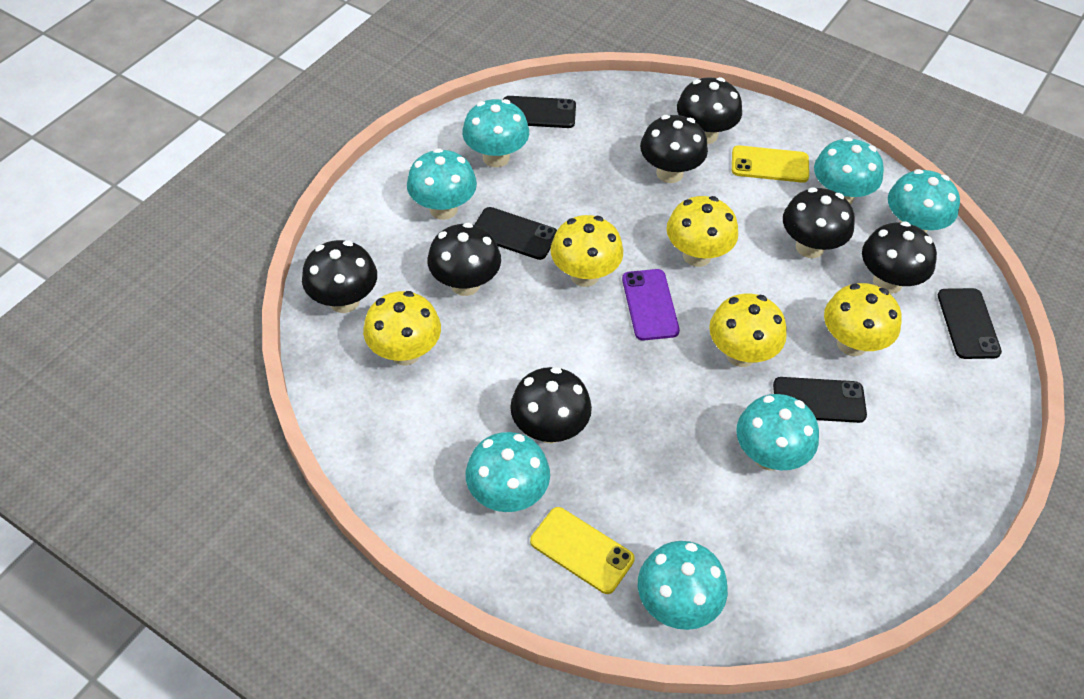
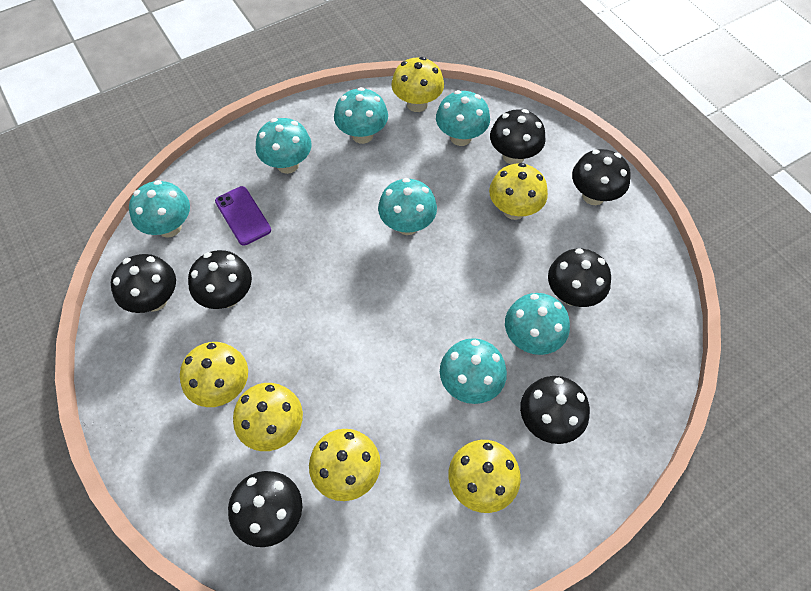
black phone: 4 -> 0
yellow mushroom: 5 -> 6
yellow phone: 2 -> 0

